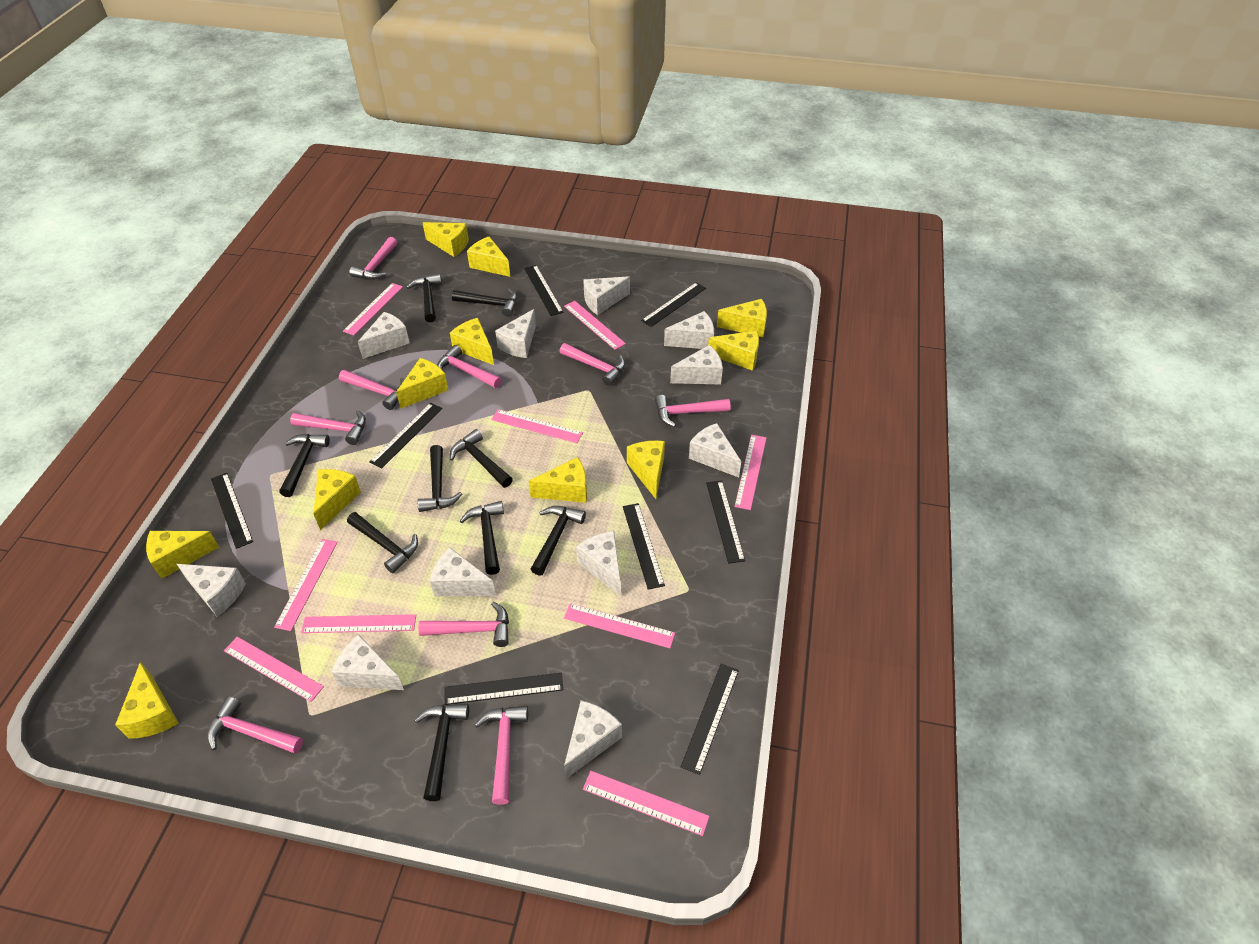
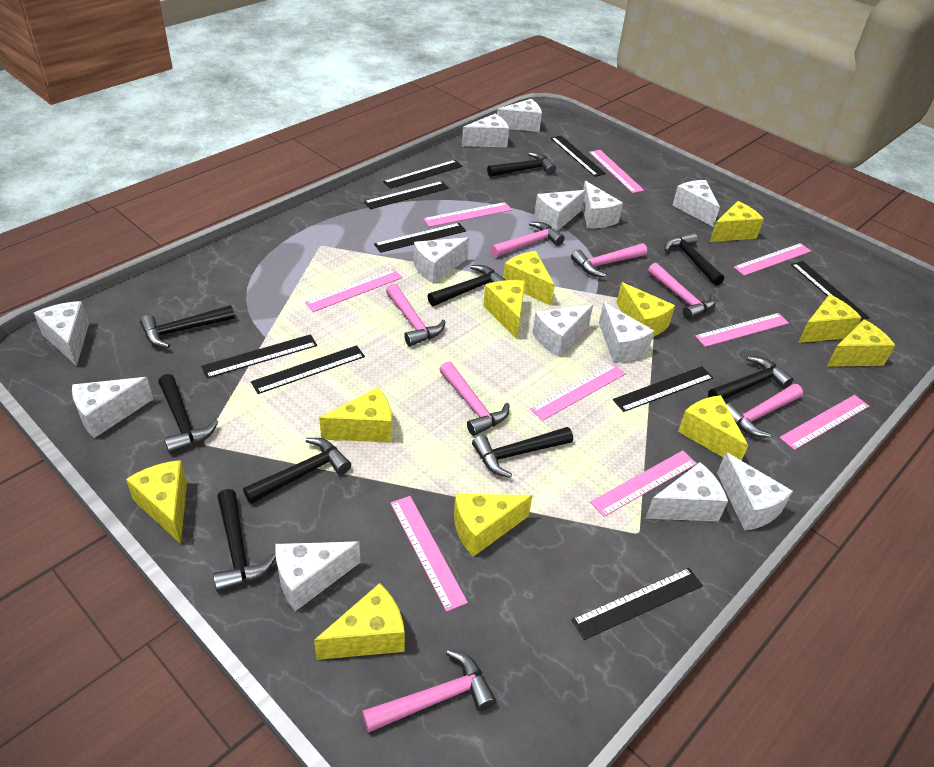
black ruler: 8 -> 9
pink hammer: 9 -> 7
white cheese: 11 -> 13

